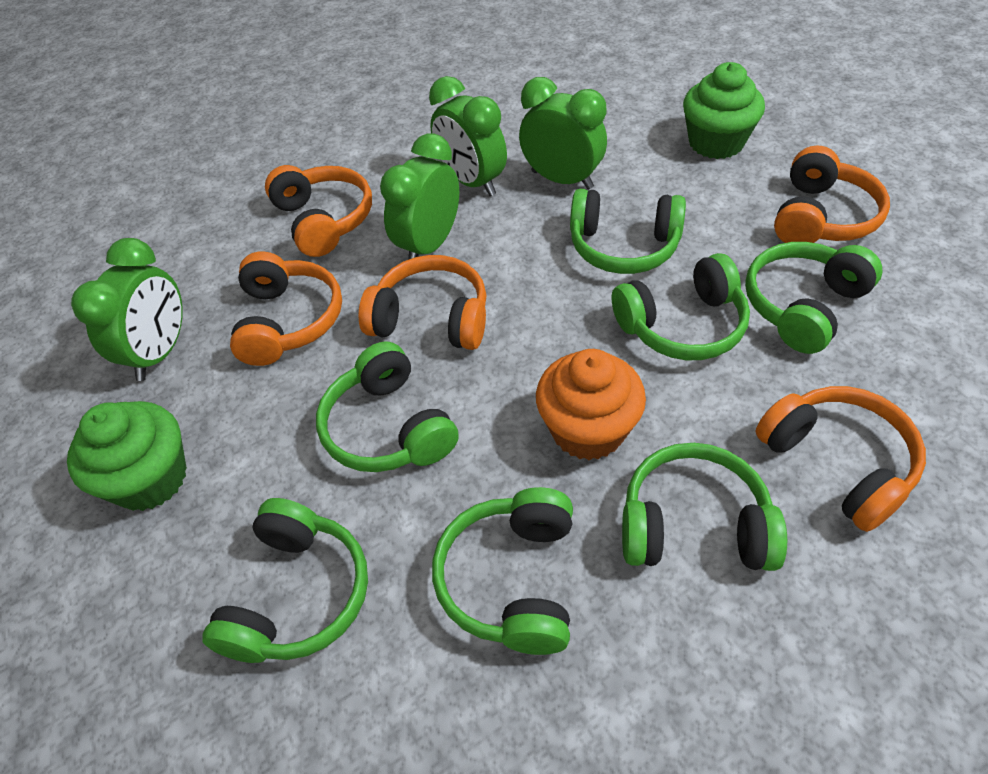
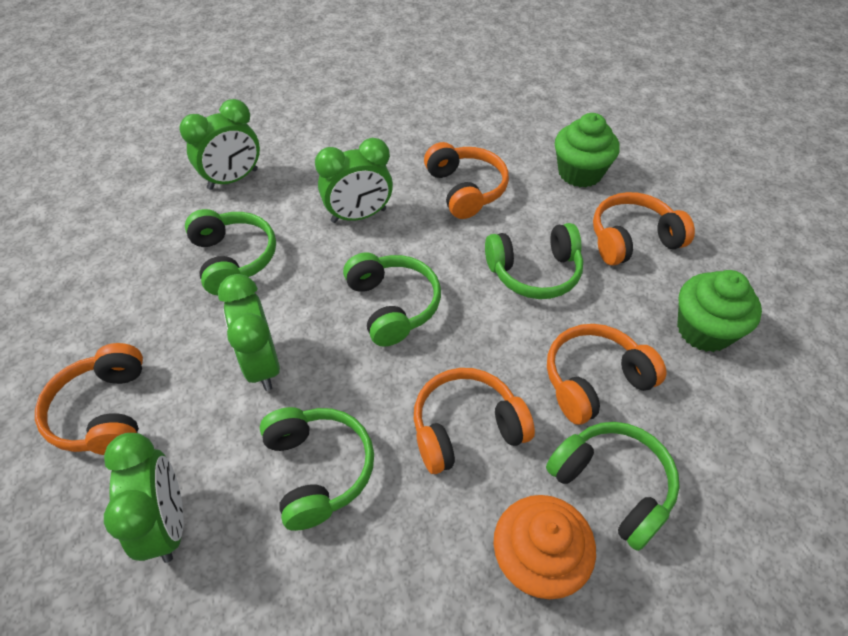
green headphones: 7 -> 5

